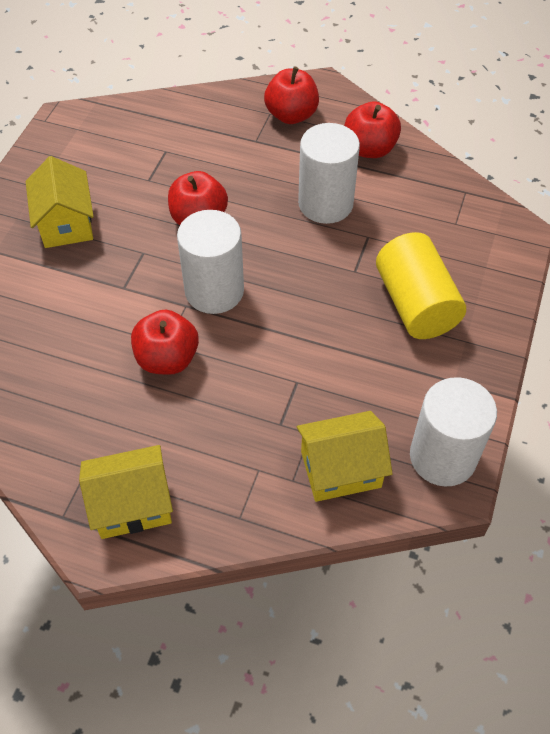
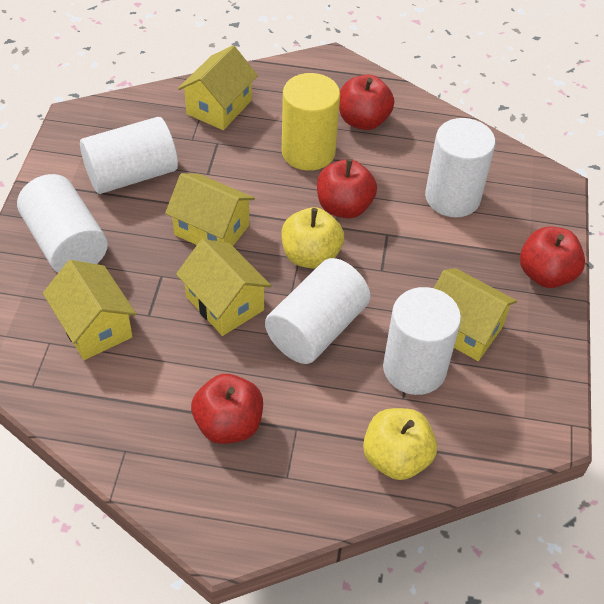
white cylinder: 3 -> 5
yellow apple: 0 -> 2
yellow house: 3 -> 5

